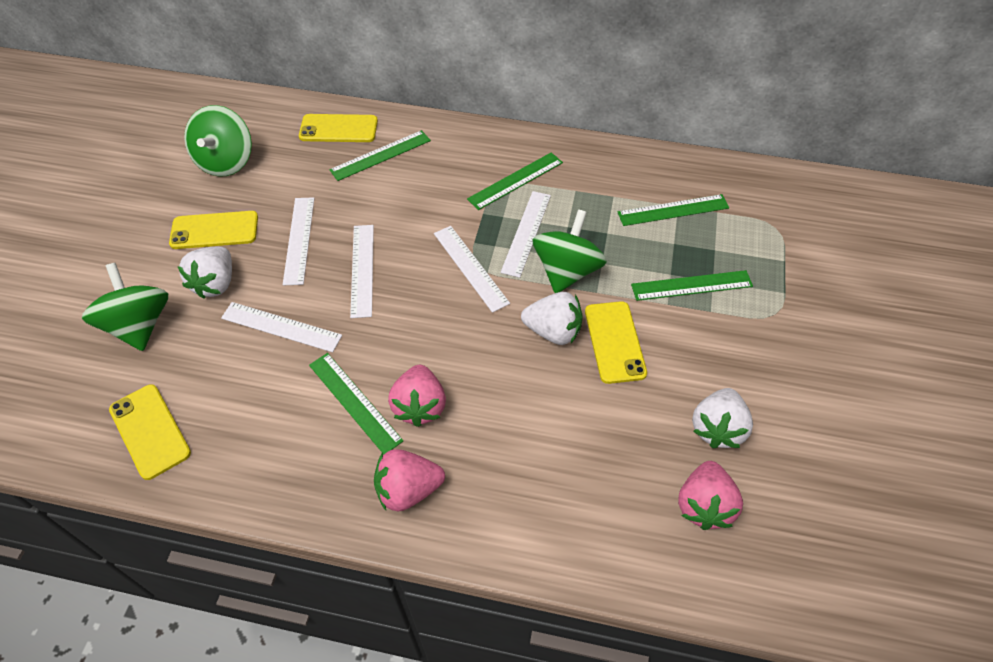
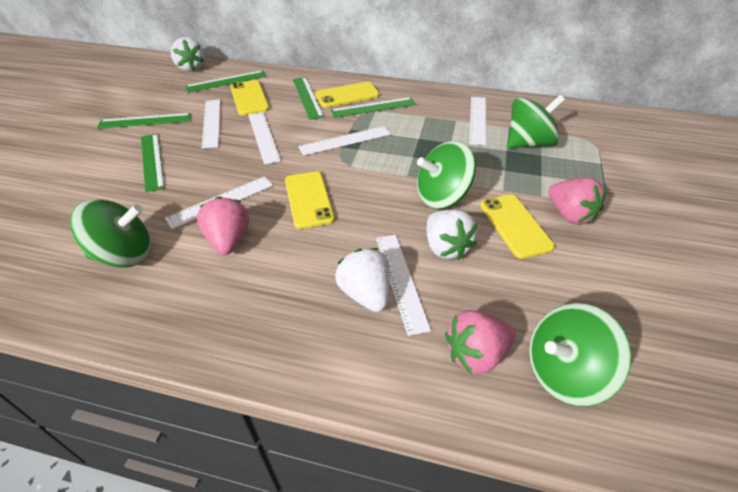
green spinning top: 3 -> 4
white ruler: 5 -> 6

